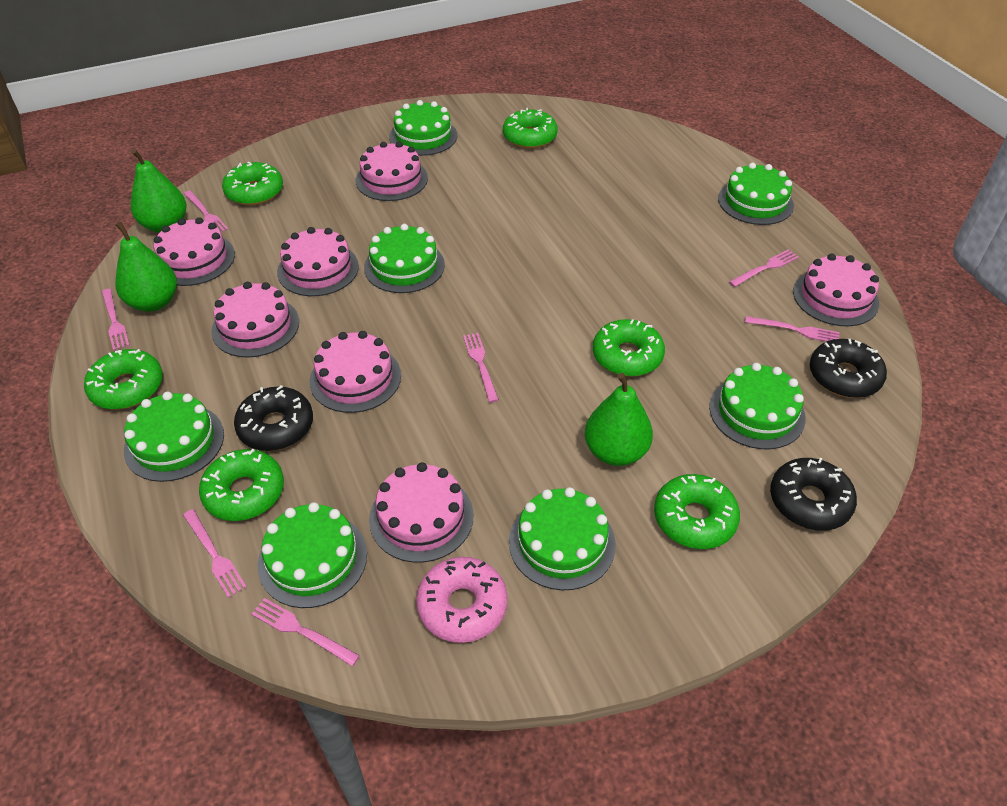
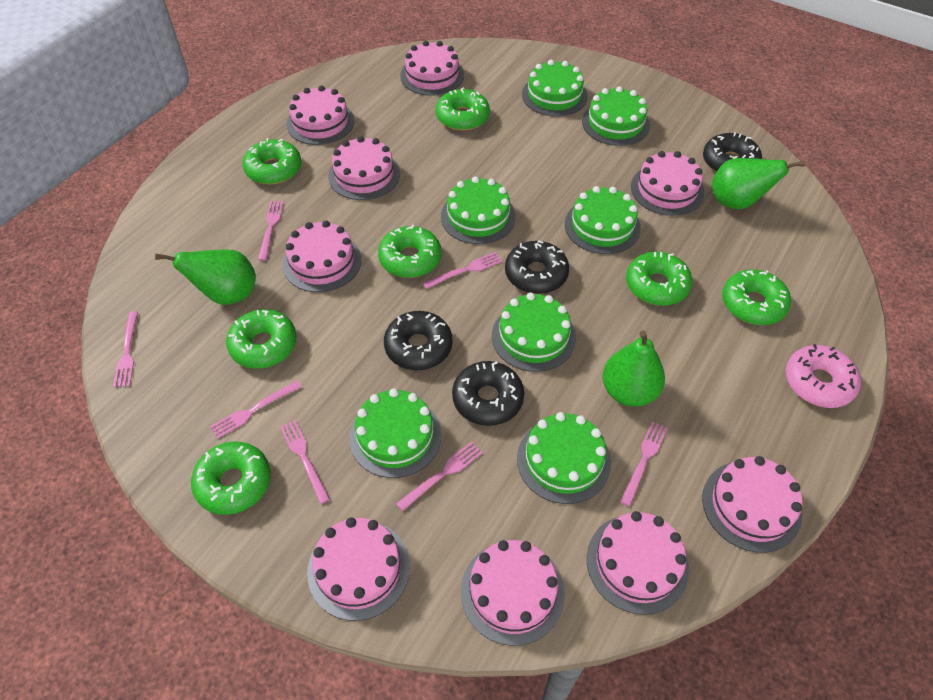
black donut: 3 -> 4
green donut: 6 -> 7
pink cake: 7 -> 9

